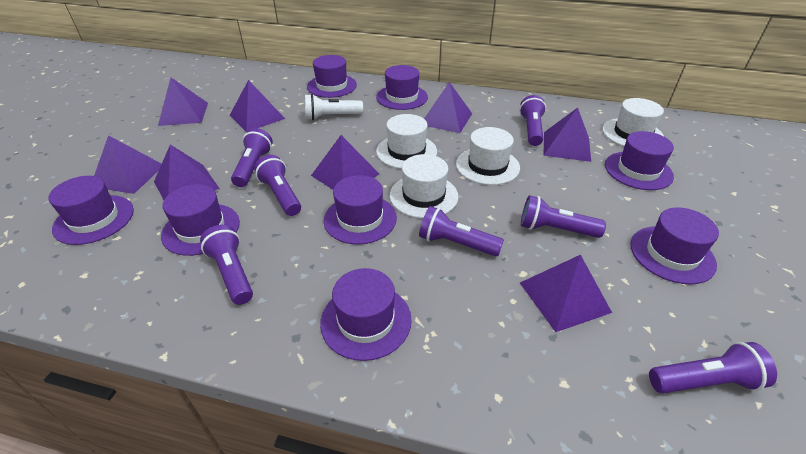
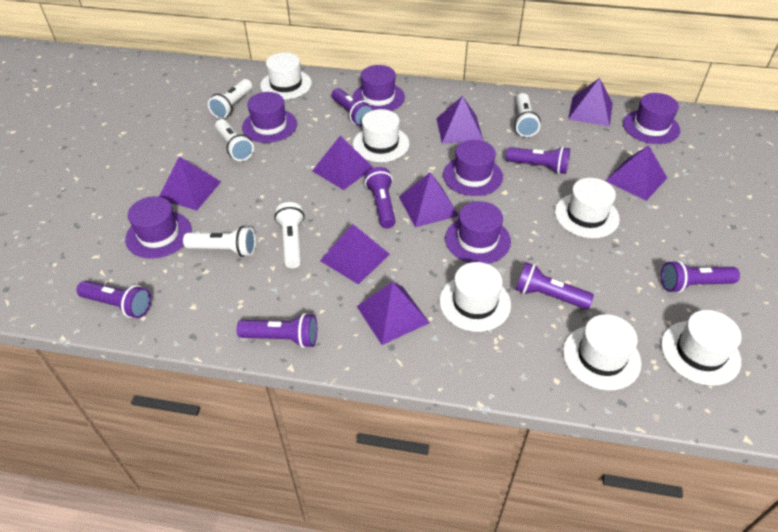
purple hat: 8 -> 6
white flashlight: 1 -> 5
white hat: 4 -> 6

